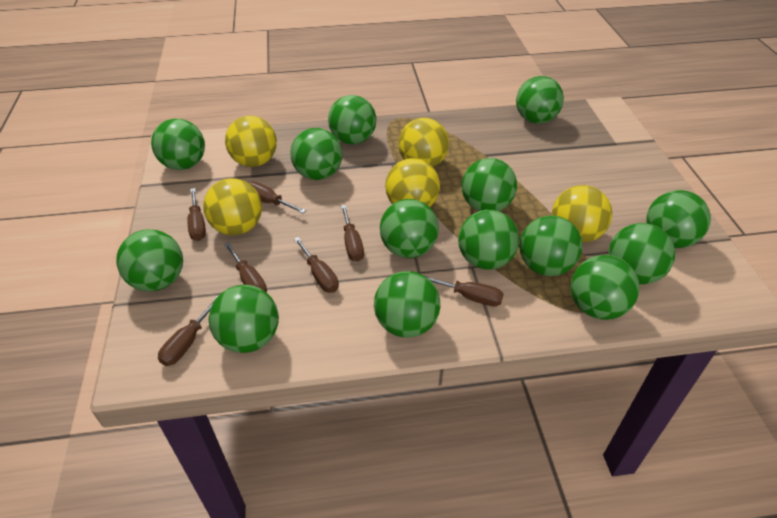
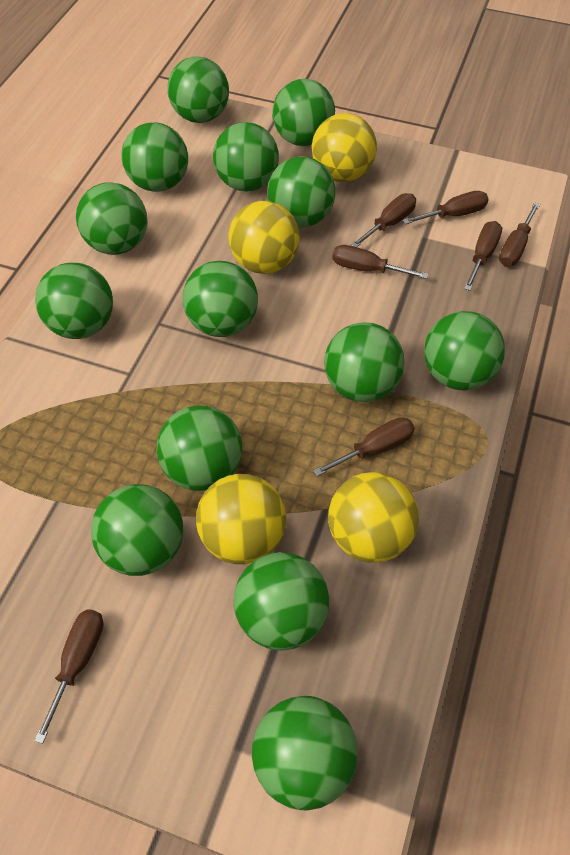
yellow ball: 5 -> 4

